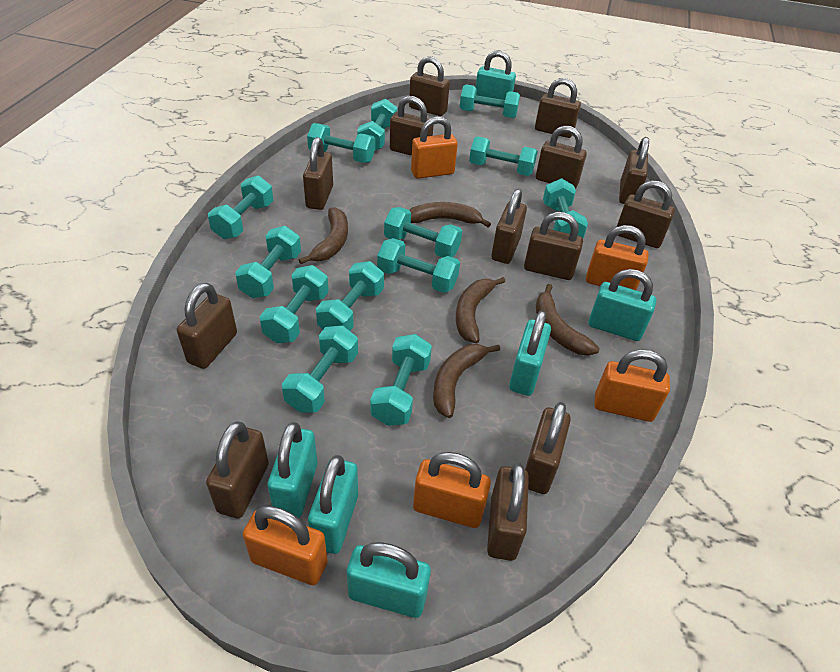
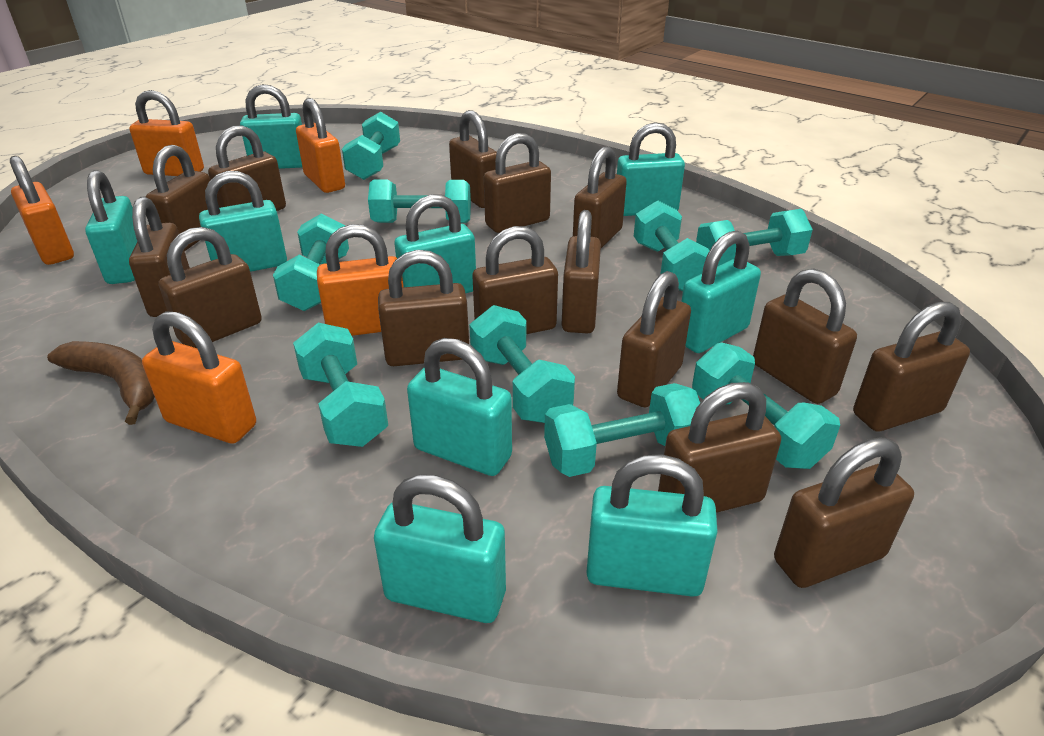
brown banana: 5 -> 1
brown padlock: 13 -> 15
turquoise dumbbell: 13 -> 9
turquoise padlock: 6 -> 9

